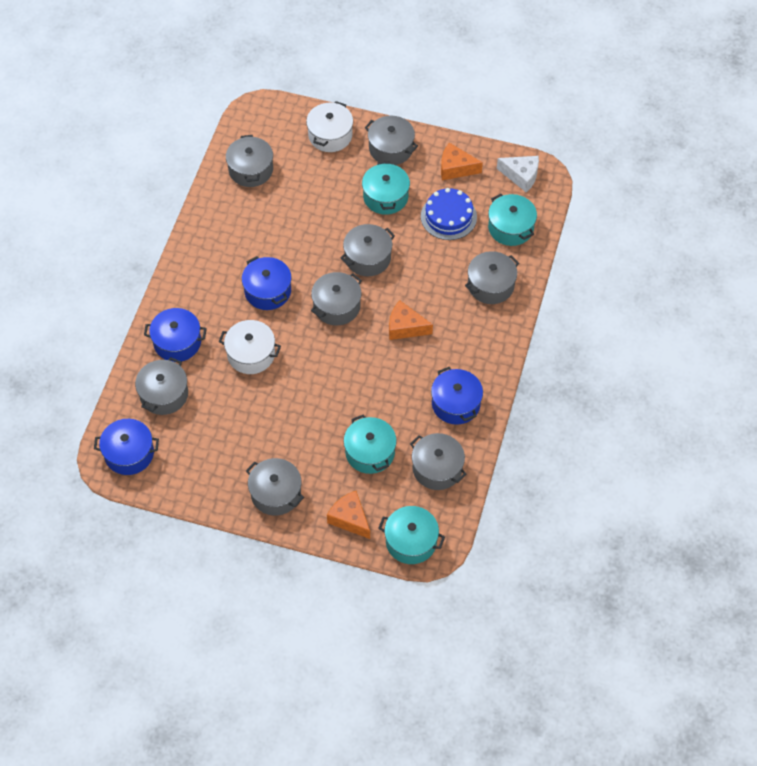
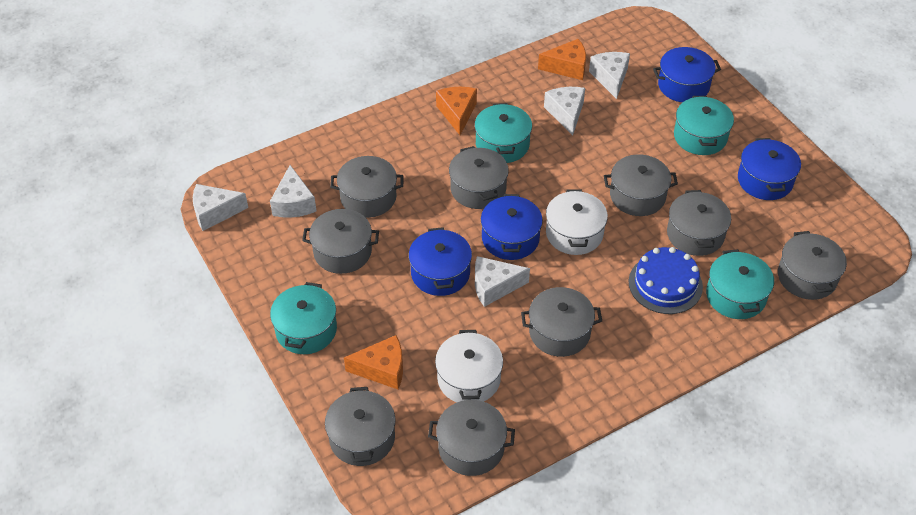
grey pot: 8 -> 9
white cheese: 1 -> 5

